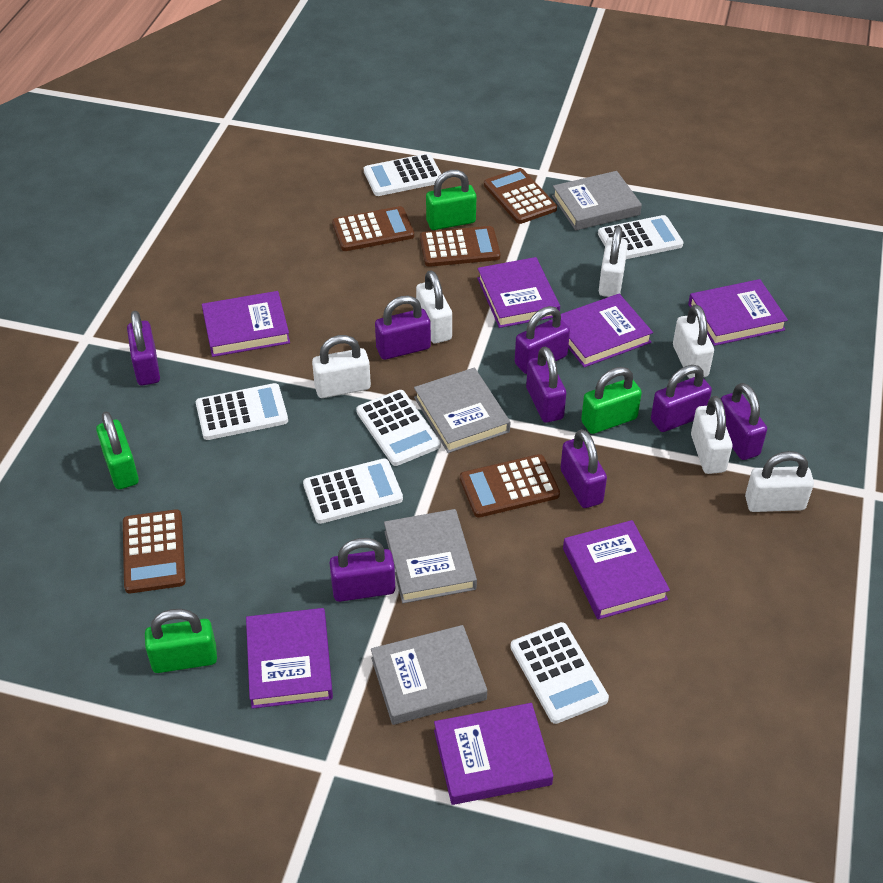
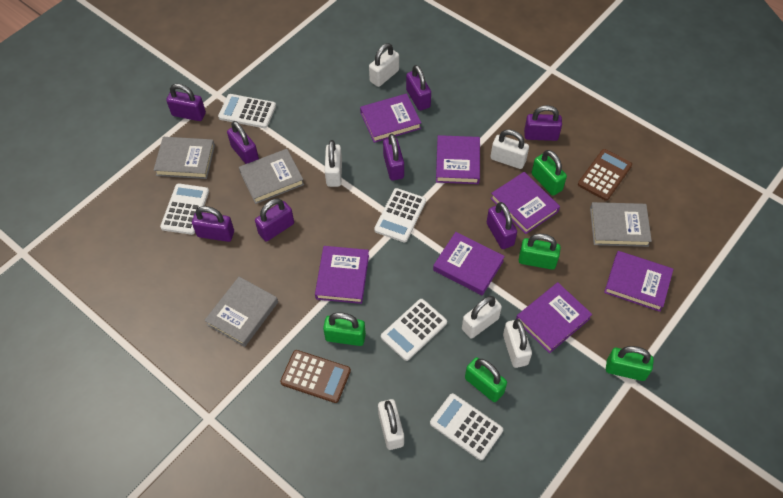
brown calculator: 5 -> 2
green padlock: 4 -> 5
white calculator: 6 -> 5

